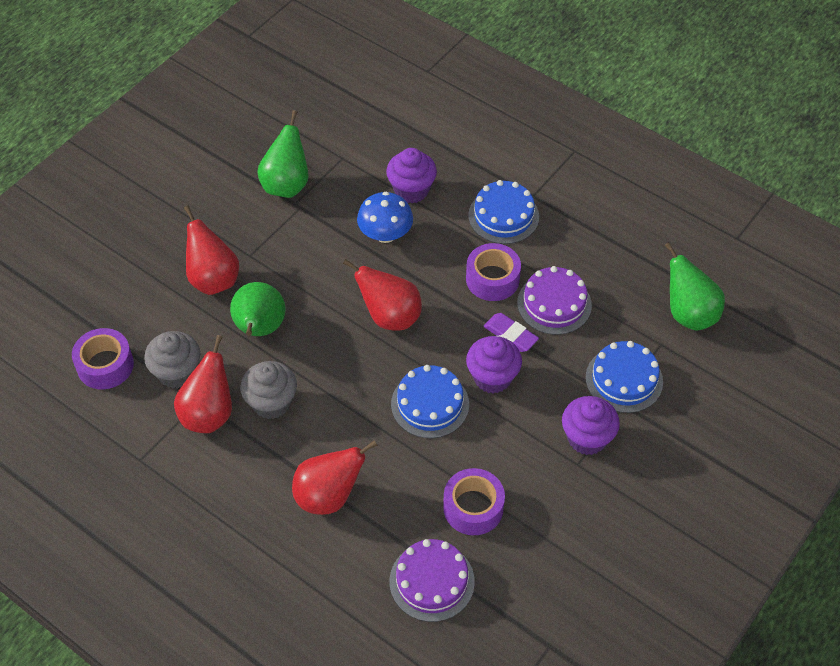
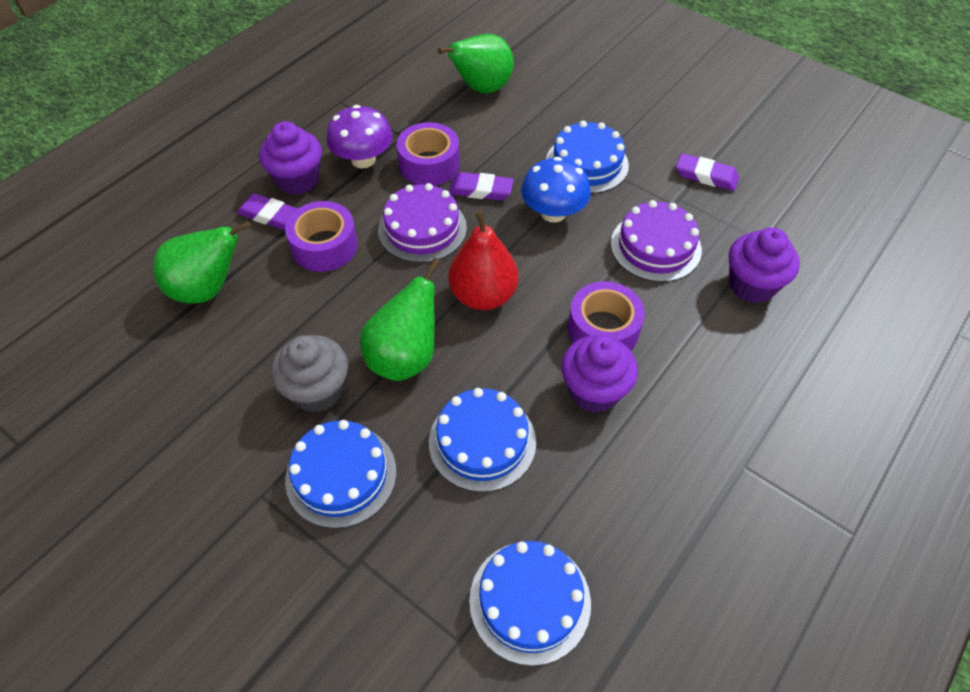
blue cake: 3 -> 4
grey cupcake: 2 -> 1
purple eraser: 1 -> 3
purple mushroom: 0 -> 1
red pear: 4 -> 1

